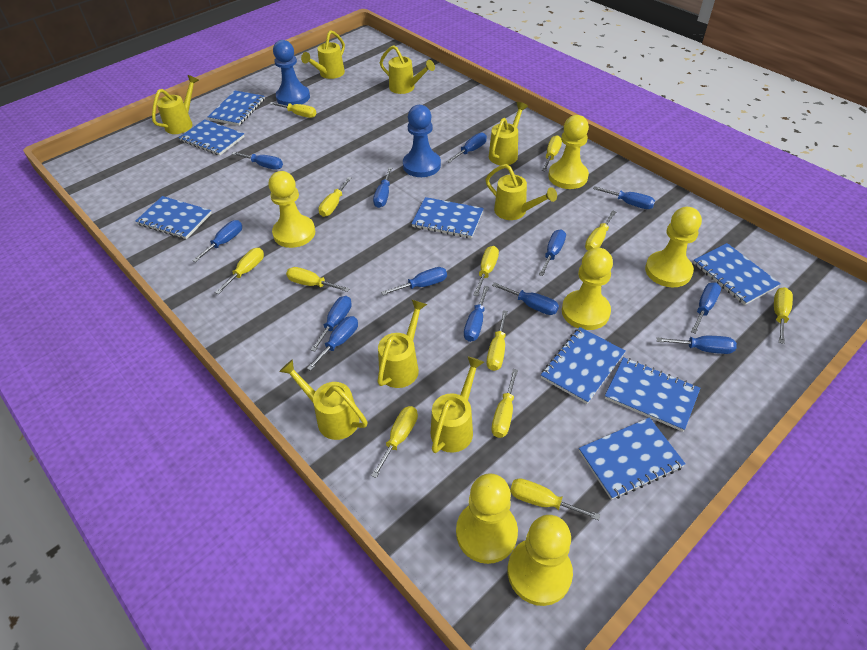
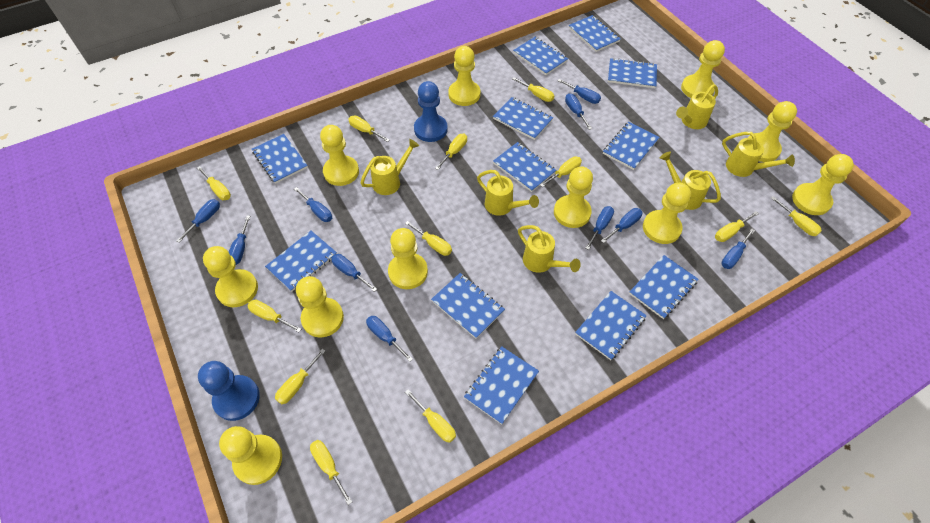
blue notebook: 8 -> 12
blue screwdriver: 13 -> 10
yellow pawn: 6 -> 11
yellow watering can: 8 -> 6

